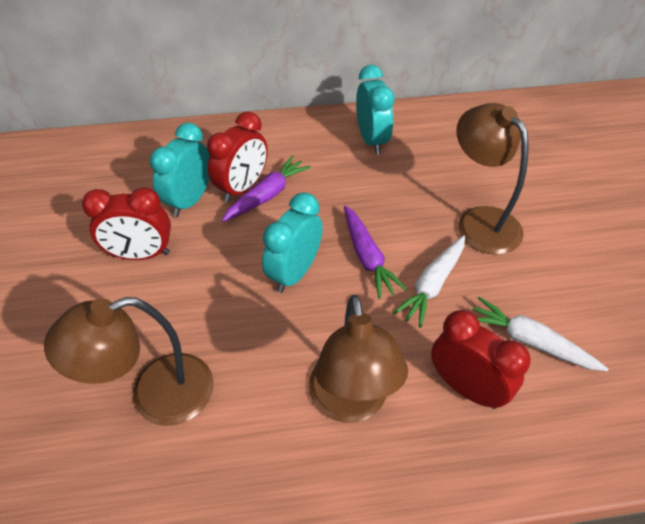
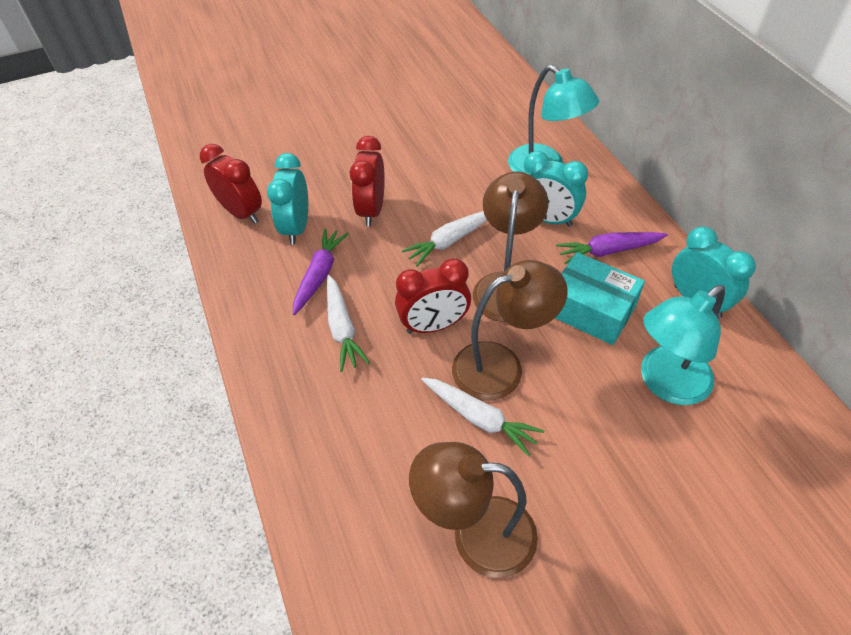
turquoise box: 0 -> 1
turquoise lamp: 0 -> 2
white carrot: 2 -> 3

